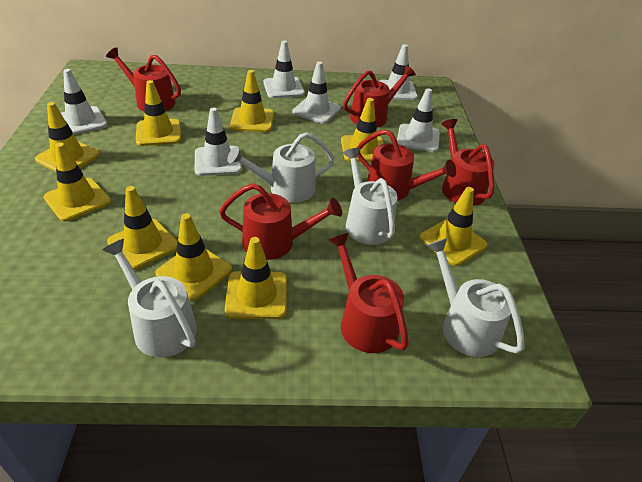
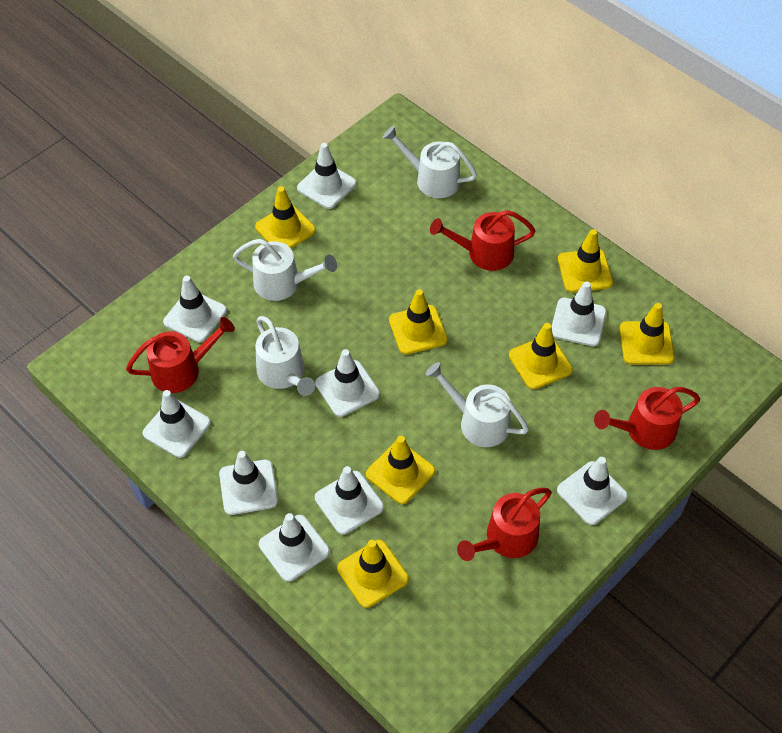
red watering can: 6 -> 4
white traffic cone: 6 -> 9
yellow traffic cone: 9 -> 7

